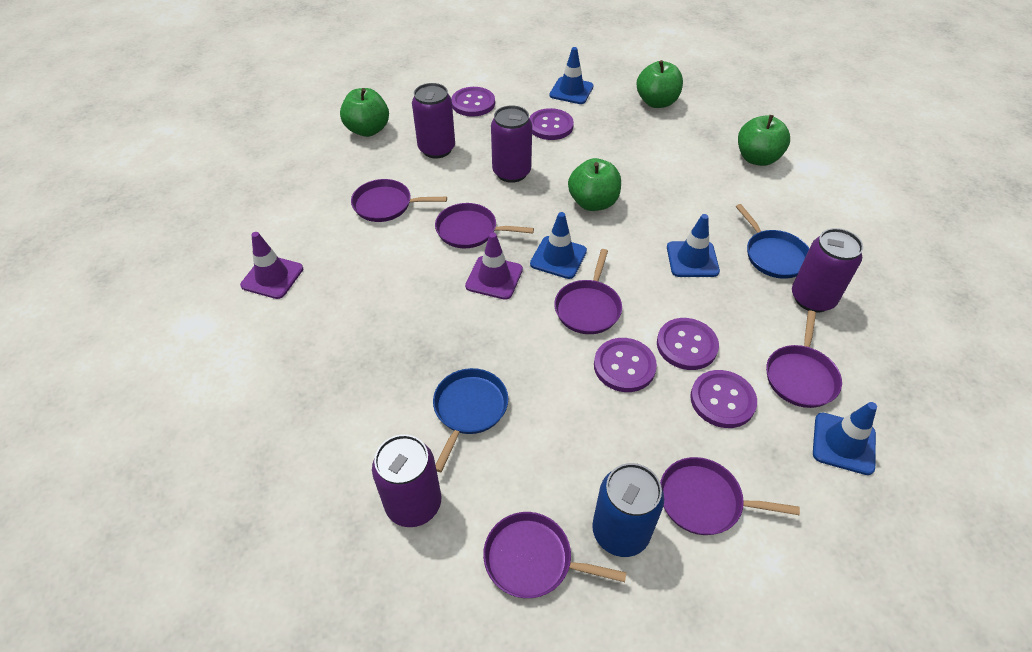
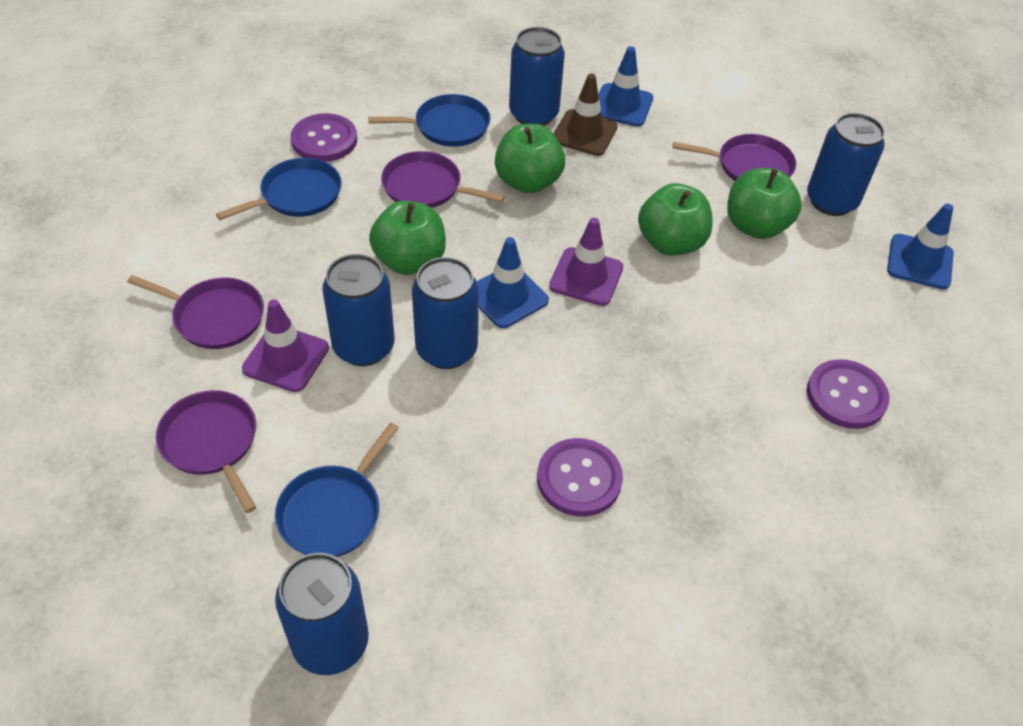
blue can: 1 -> 5
blue pan: 2 -> 3
blue traffic cone: 4 -> 3
brown traffic cone: 0 -> 1
purple button: 5 -> 3
purple can: 4 -> 0
purple pan: 6 -> 4

